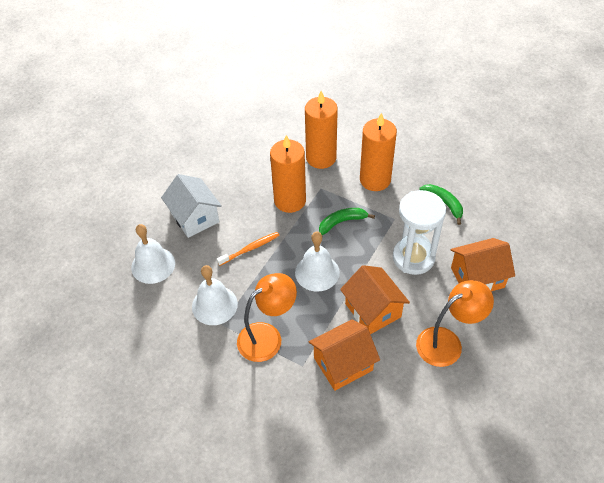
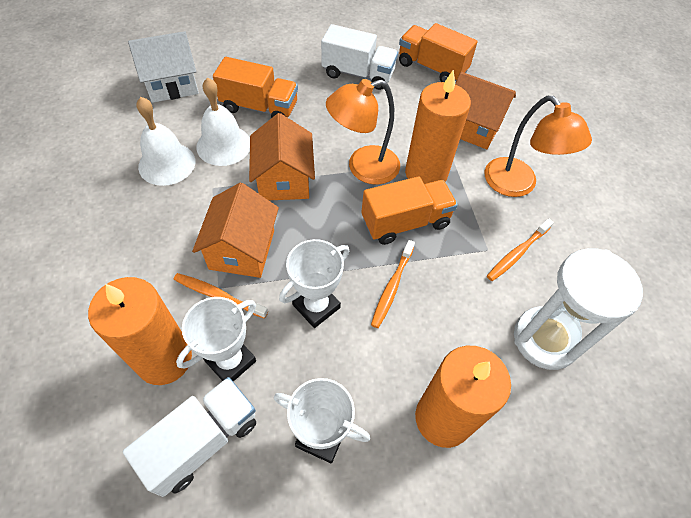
green banana: 2 -> 0
orange toothbrush: 1 -> 3
orange truck: 0 -> 3
white bell: 3 -> 2
white trophy: 0 -> 3
white truck: 0 -> 2

